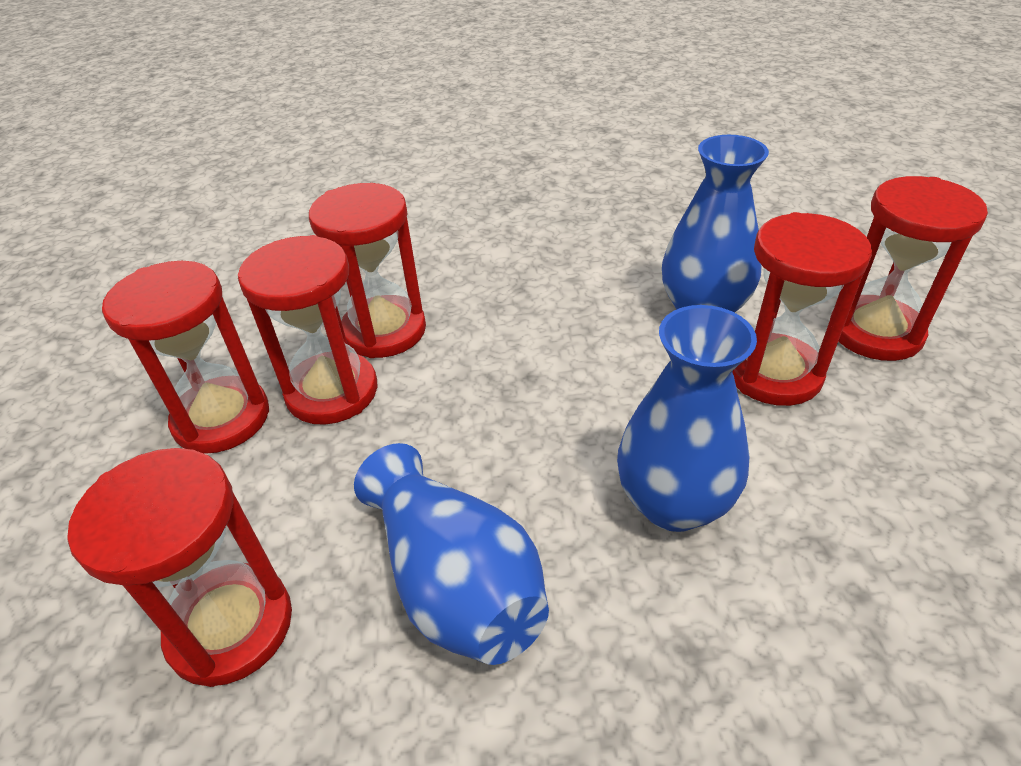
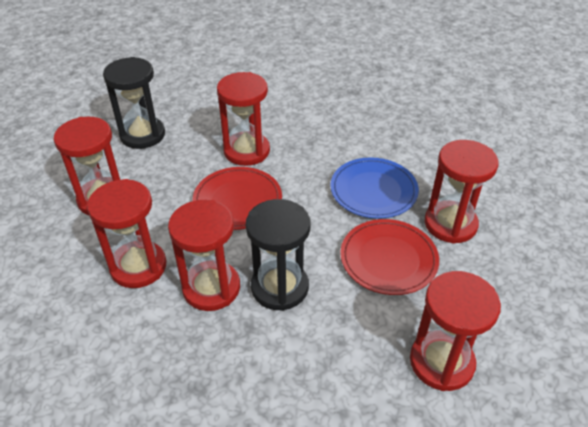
black hourglass: 0 -> 2
blue plate: 0 -> 1
blue vase: 3 -> 0
red plate: 0 -> 2

